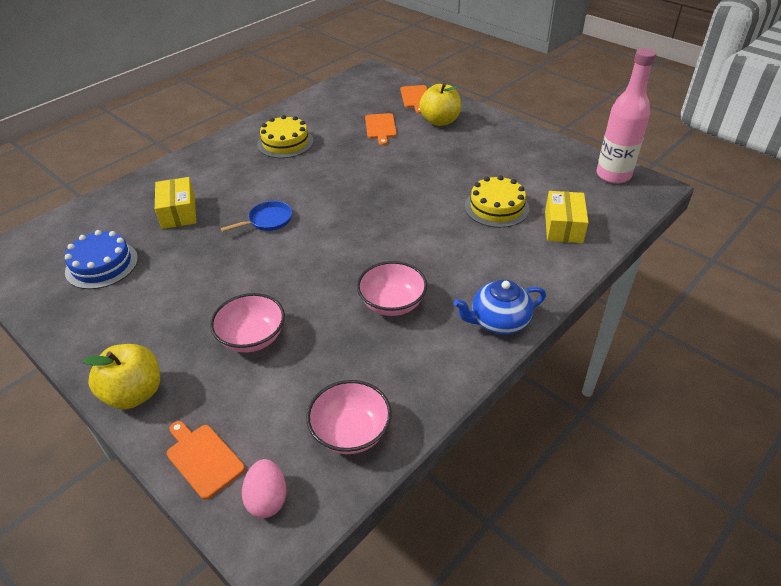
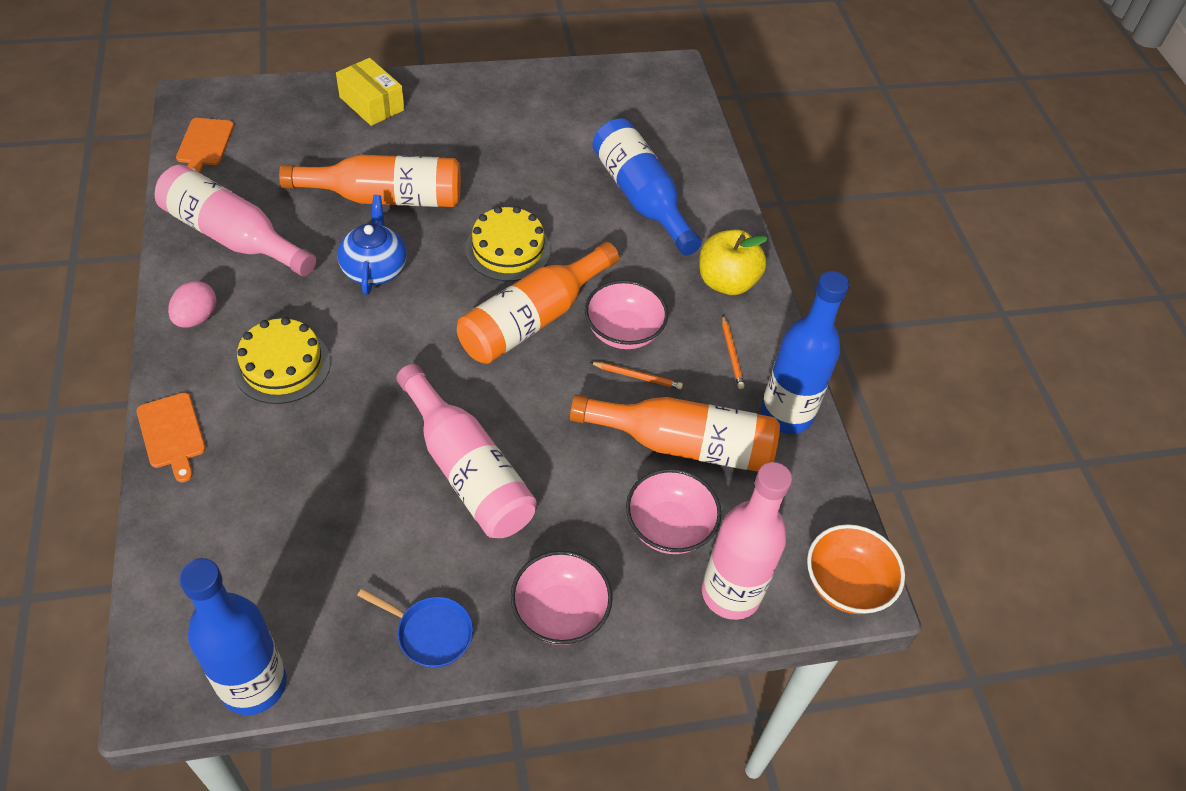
blue bottle: 0 -> 3
blue cake: 1 -> 0
orange bottle: 0 -> 3
orange bowl: 0 -> 1
orange cutting board: 3 -> 2
orange pencil: 0 -> 2
pink bottle: 1 -> 3
yellow apple: 2 -> 1
yellow box: 2 -> 1

